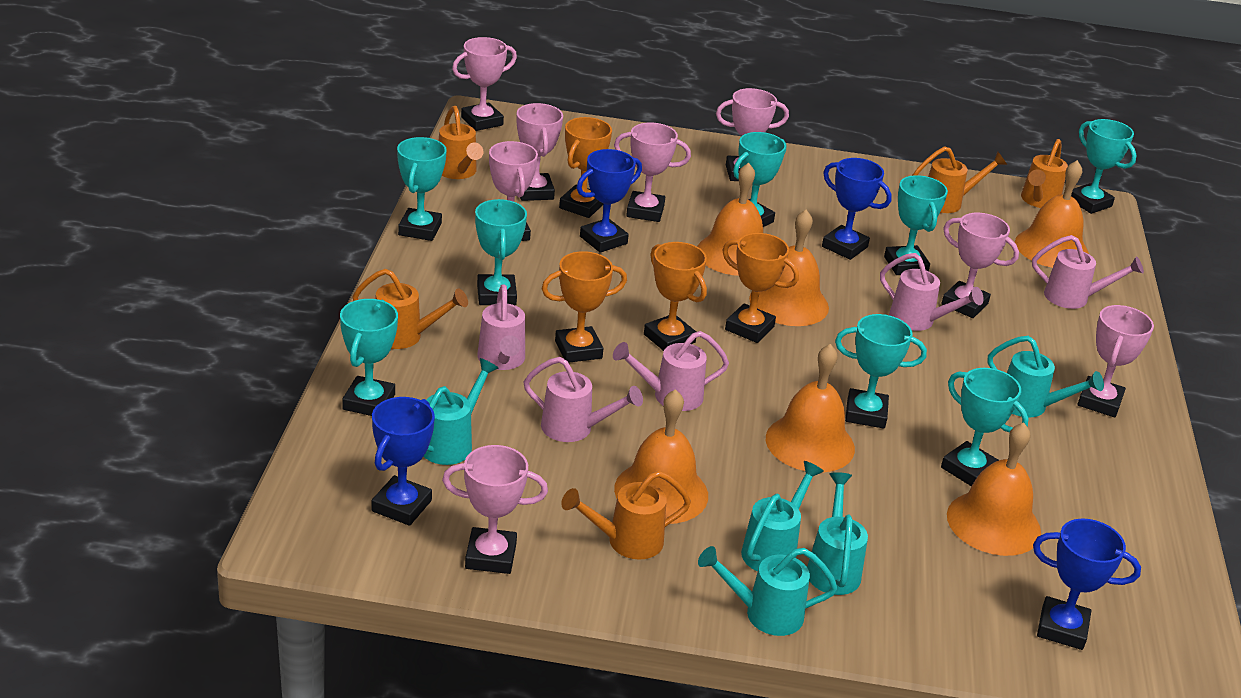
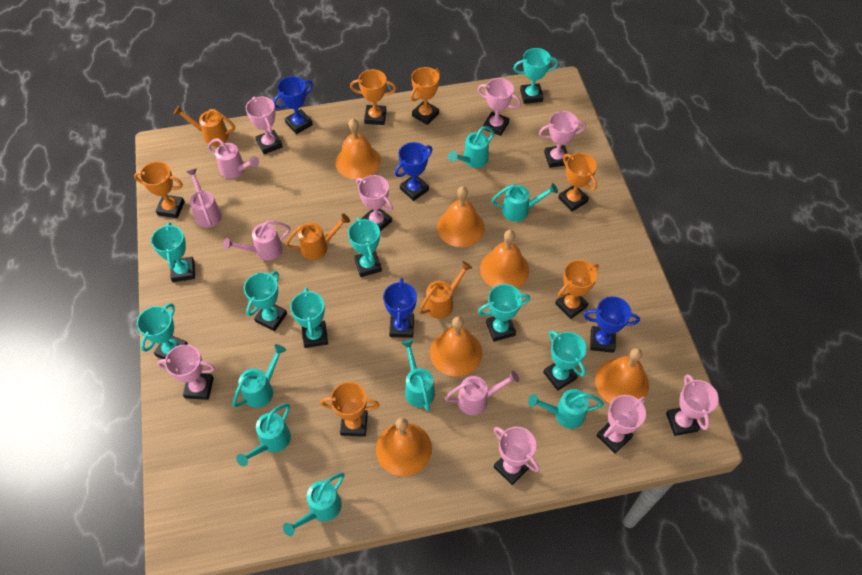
orange trophy: 4 -> 6
orange watering can: 5 -> 3
pink watering can: 5 -> 4
turquoise watering can: 5 -> 7

